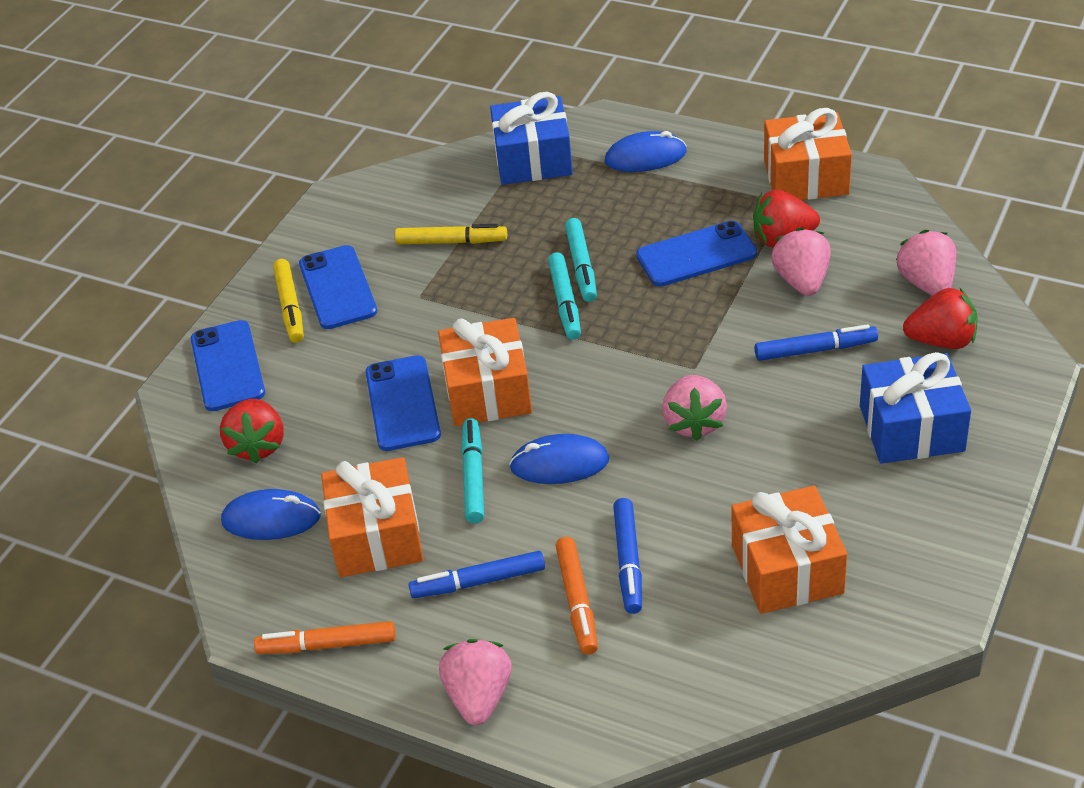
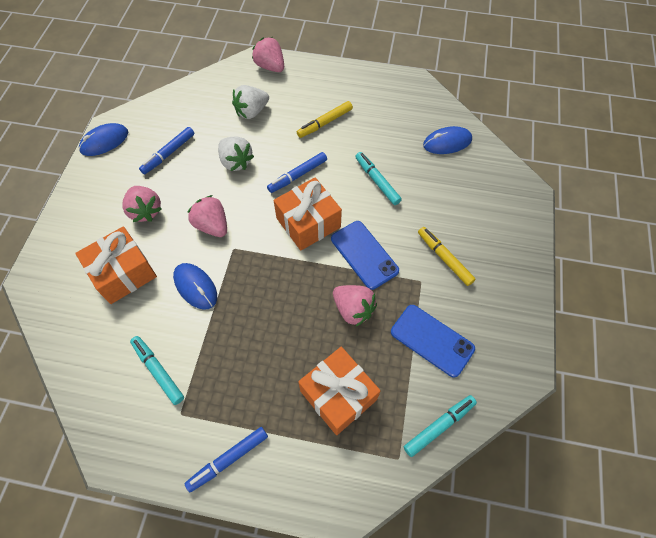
blue gift: 2 -> 0
blue phone: 4 -> 2
orange gift: 4 -> 3
orange marker: 2 -> 0
red strawberry: 3 -> 0
white strawberry: 0 -> 2

